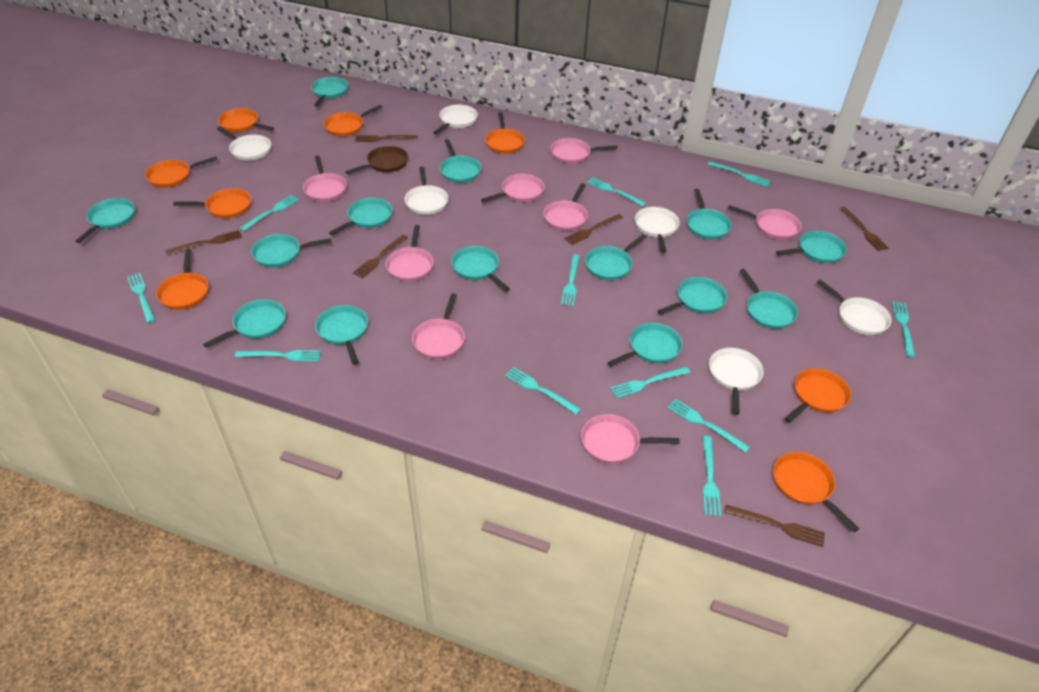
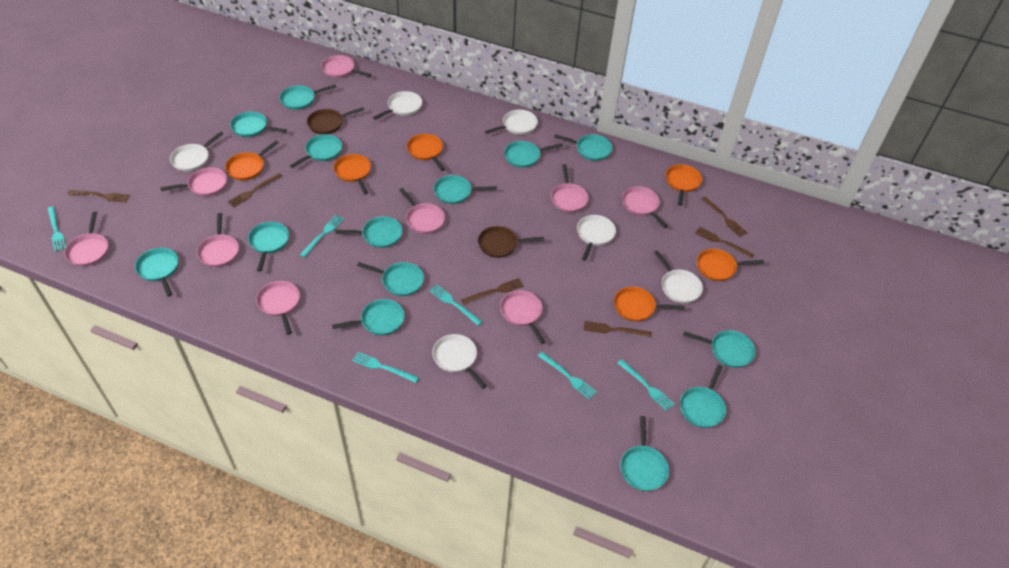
brown pan: 1 -> 2
orange pan: 8 -> 6
pink pan: 8 -> 9
turquoise fork: 11 -> 6

